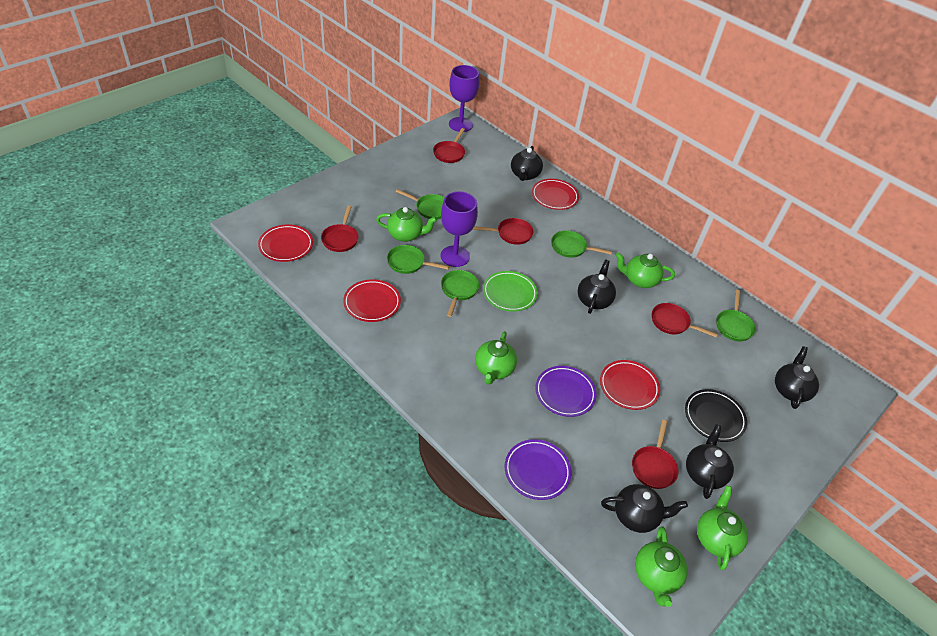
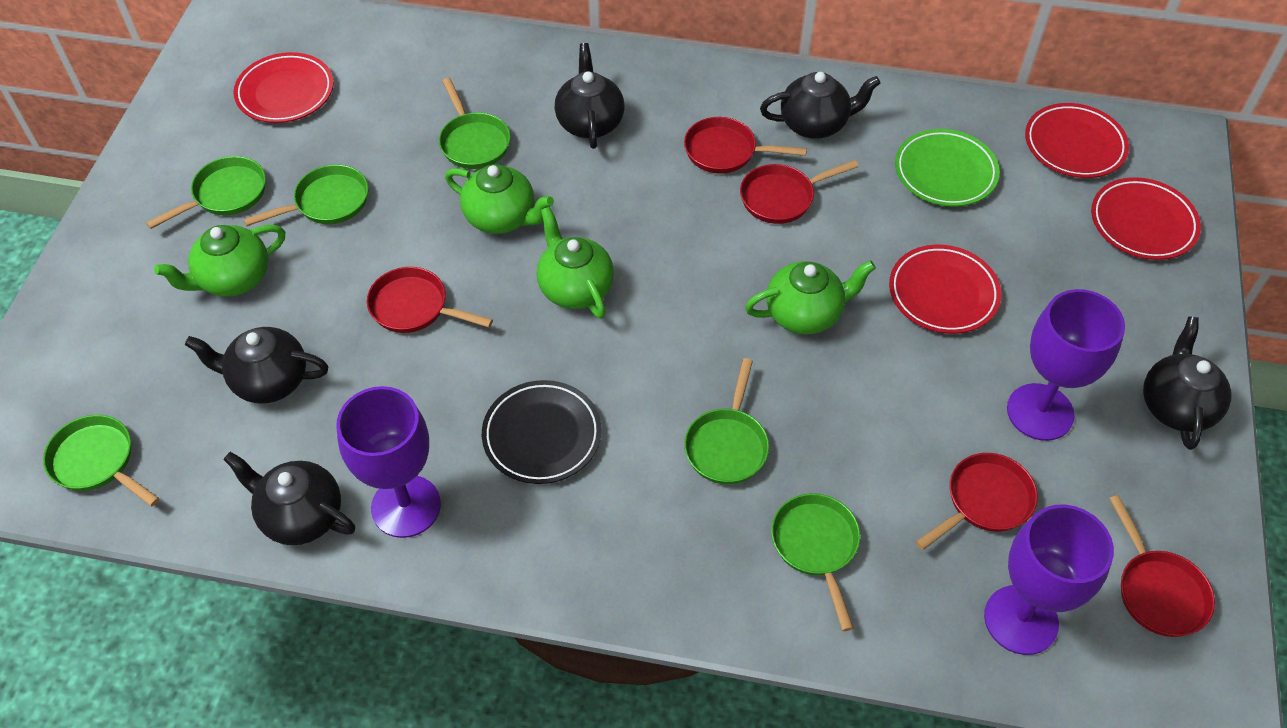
green pan: 5 -> 6
green teapot: 5 -> 4
purple goblet: 2 -> 3
purple plate: 2 -> 0

